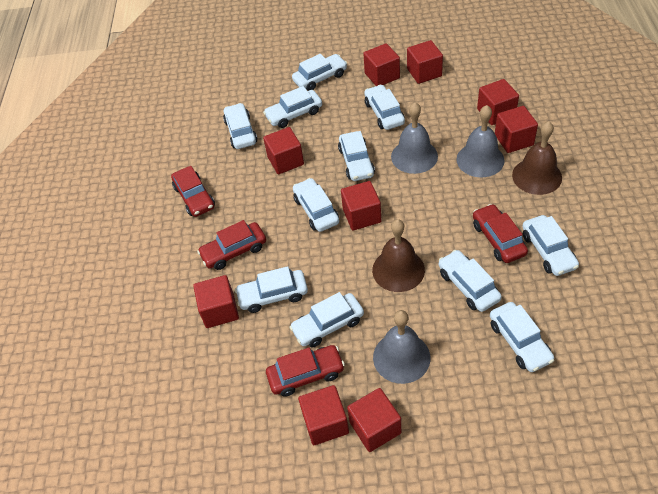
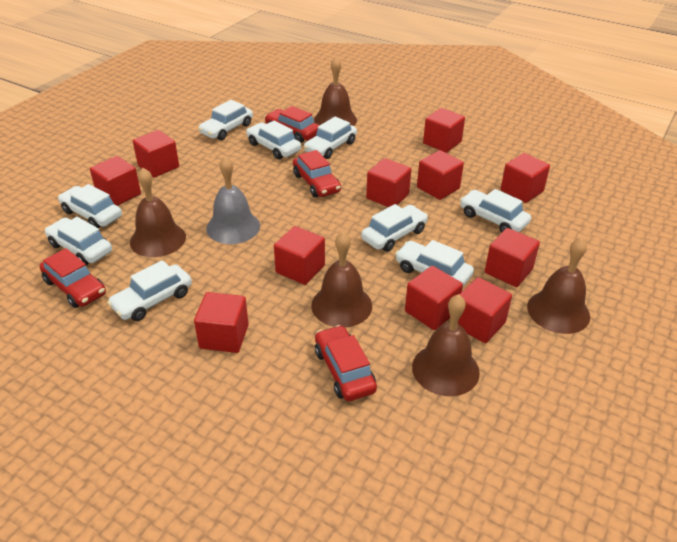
brown bell: 2 -> 5
grey bell: 3 -> 1
red cube: 9 -> 11
white car: 11 -> 9

